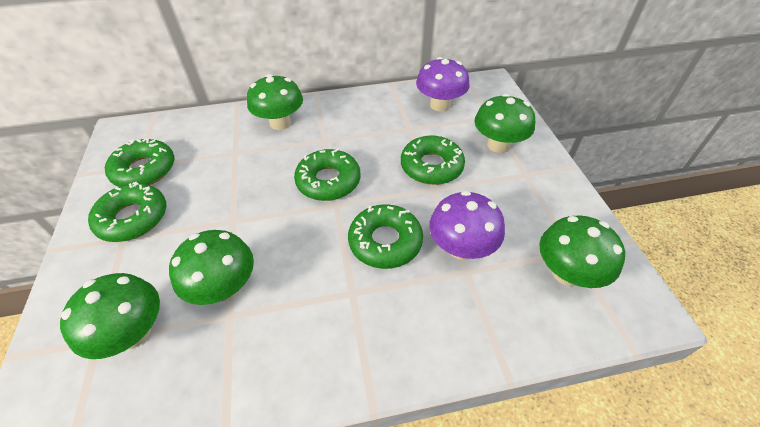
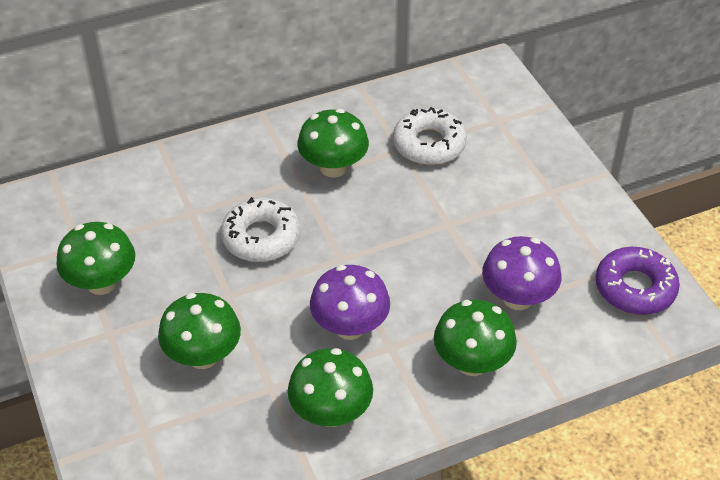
green donut: 5 -> 0
purple donut: 0 -> 1
white donut: 0 -> 2

